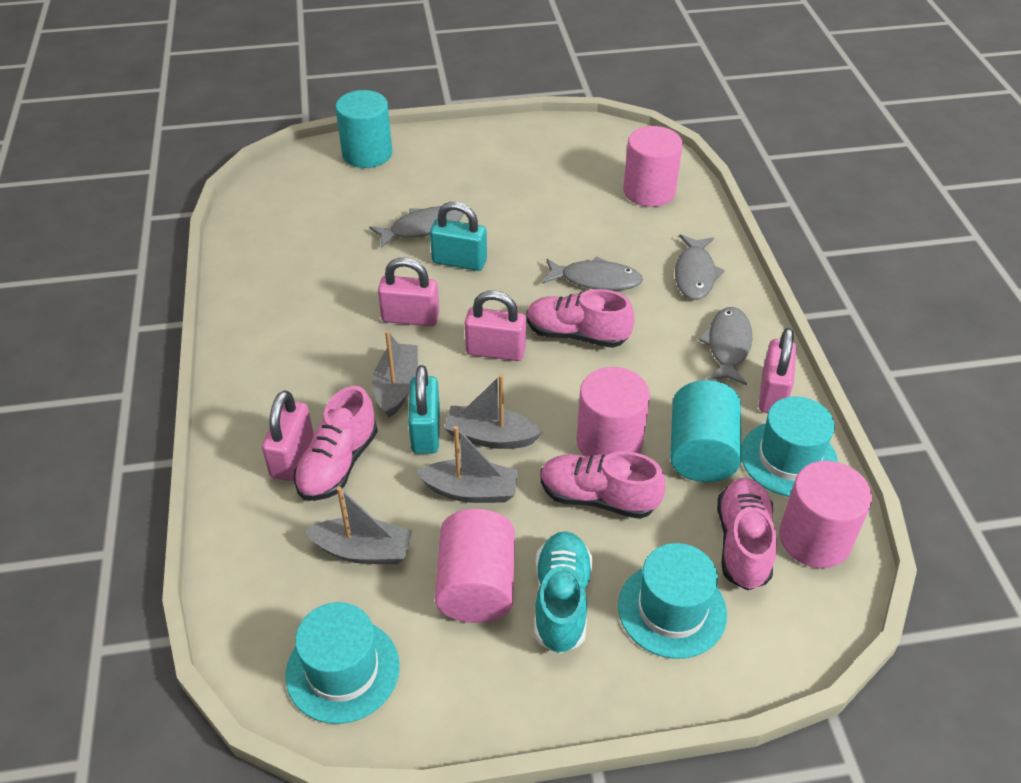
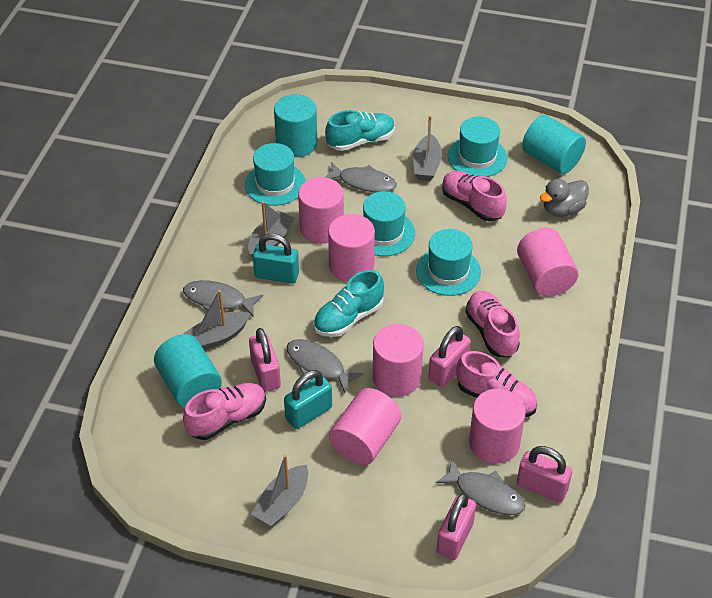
grey duck: 0 -> 1
pink cylinder: 4 -> 6
turquoise cylinder: 2 -> 3
turquoise hat: 3 -> 4
turquoise shoe: 1 -> 2

